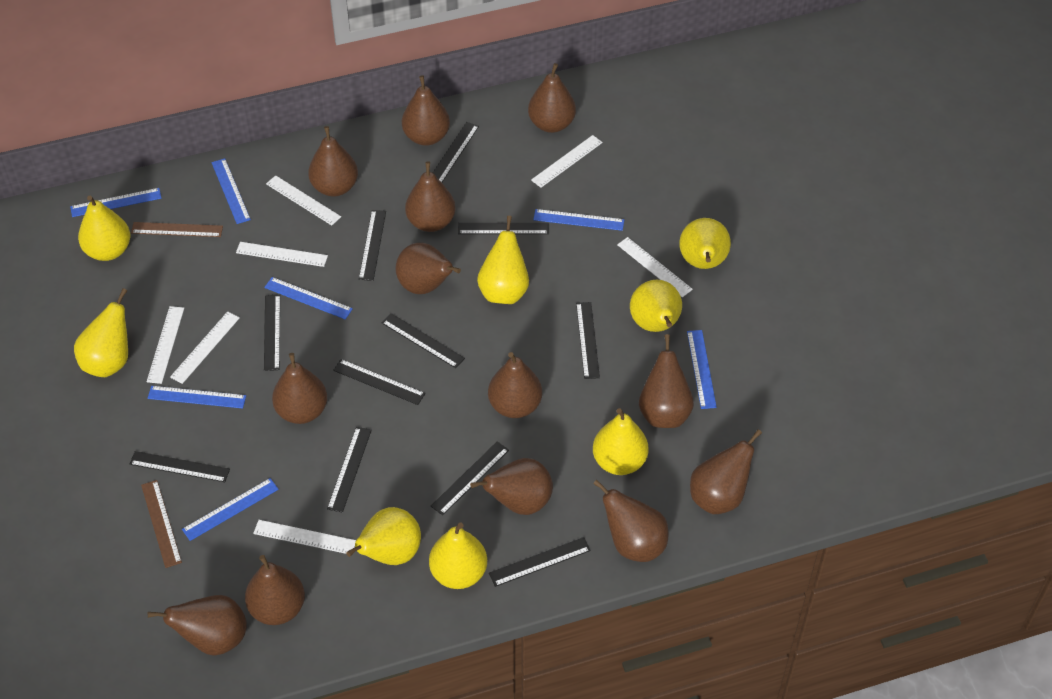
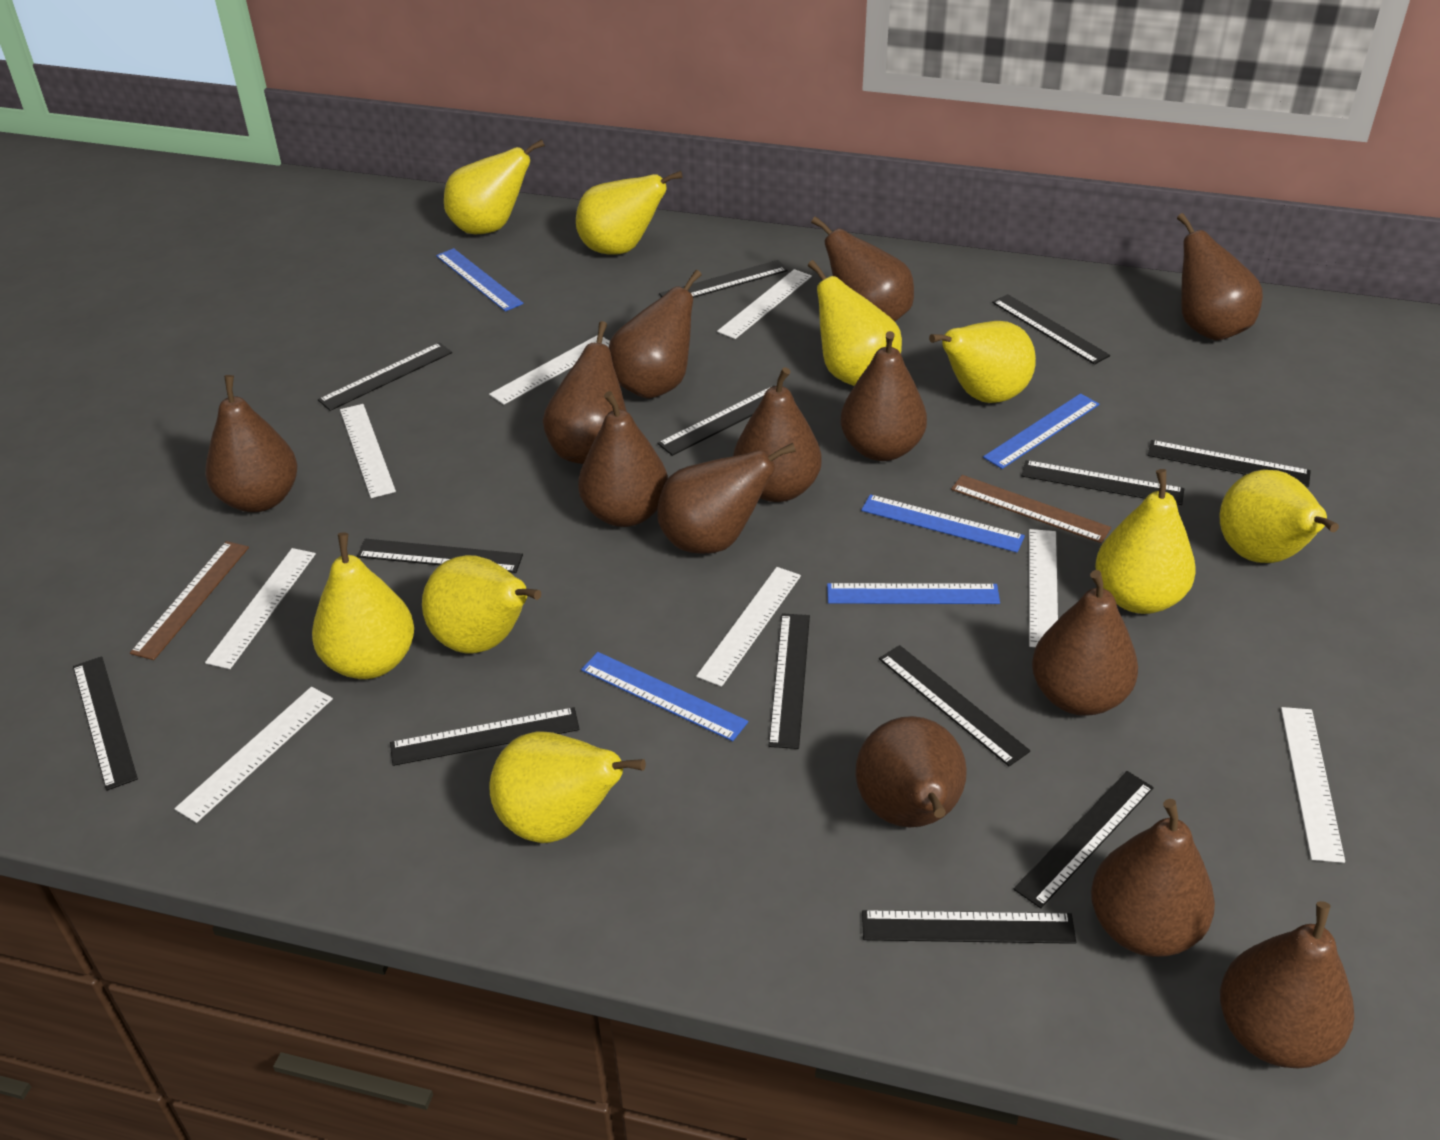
black ruler: 11 -> 13
blue ruler: 7 -> 5
white ruler: 7 -> 8
yellow pear: 8 -> 9

